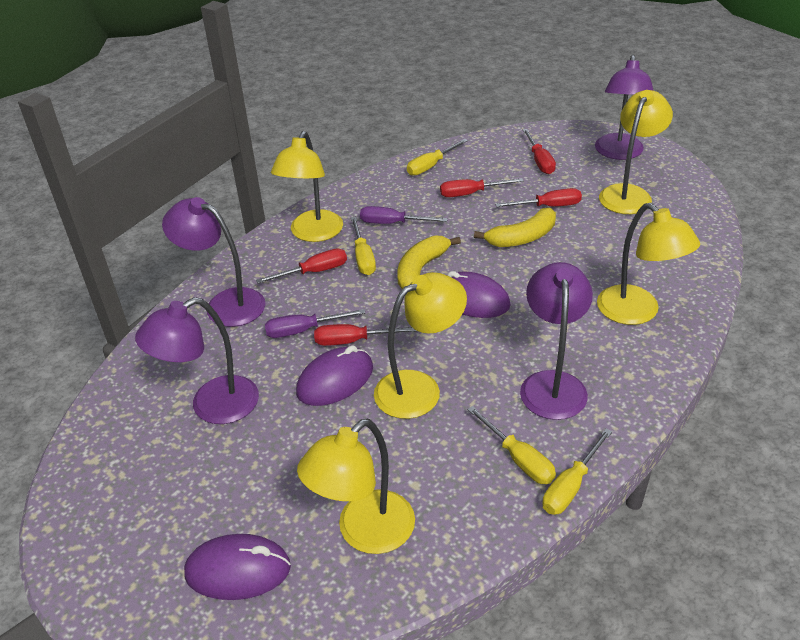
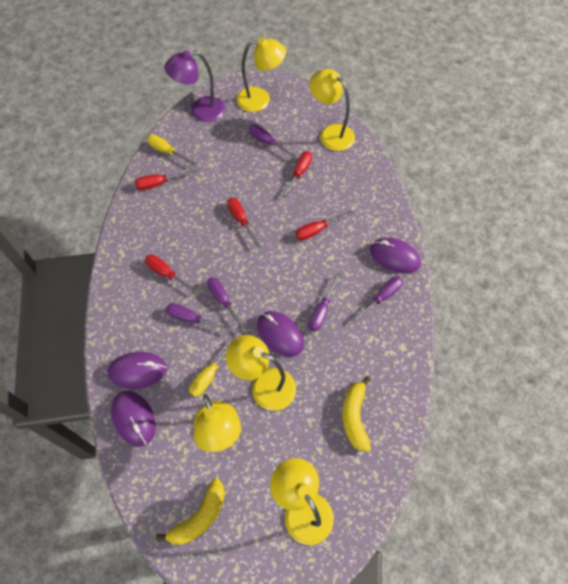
purple lamp: 4 -> 1
purple mouse: 3 -> 4
purple screwdriver: 2 -> 5
yellow screwdriver: 4 -> 2

